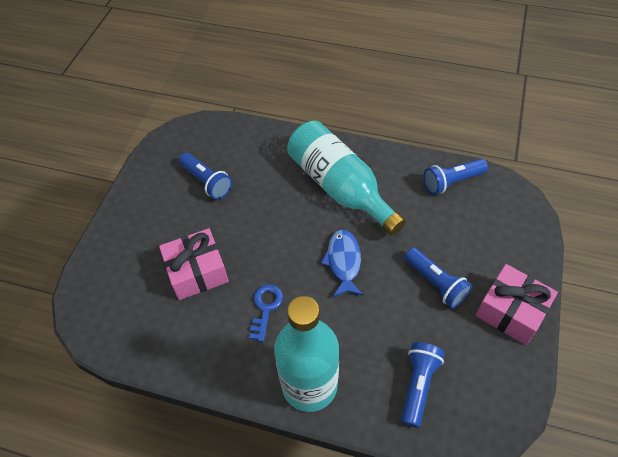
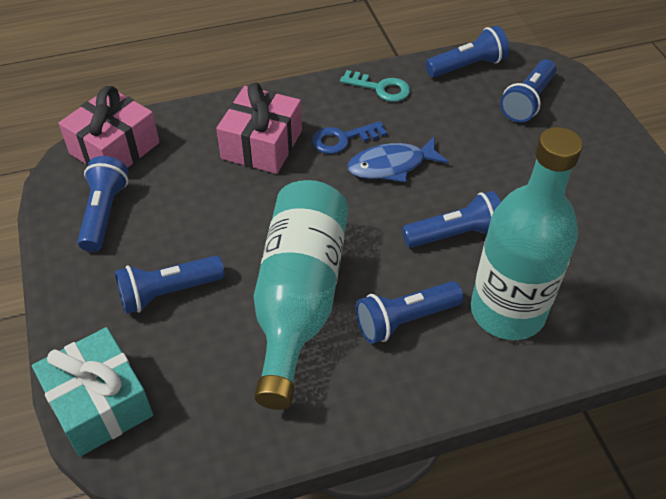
blue flashlight: 4 -> 6
turquoise gift: 0 -> 1
turquoise key: 0 -> 1

